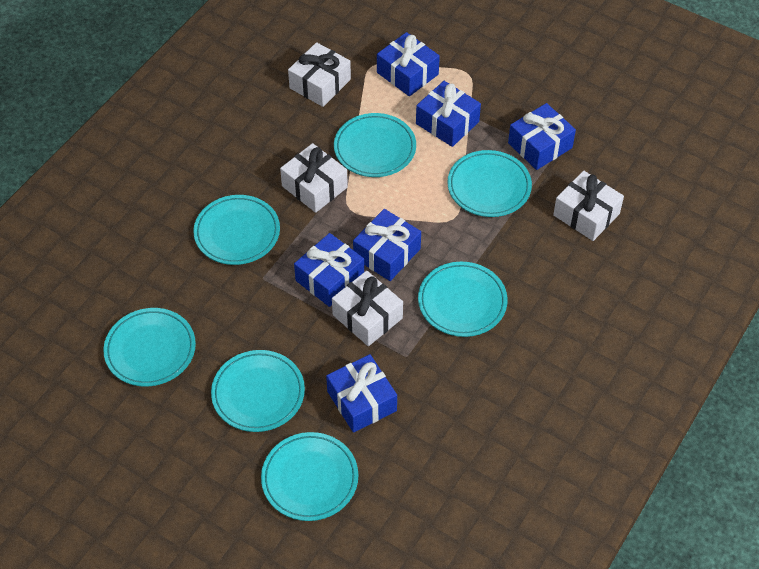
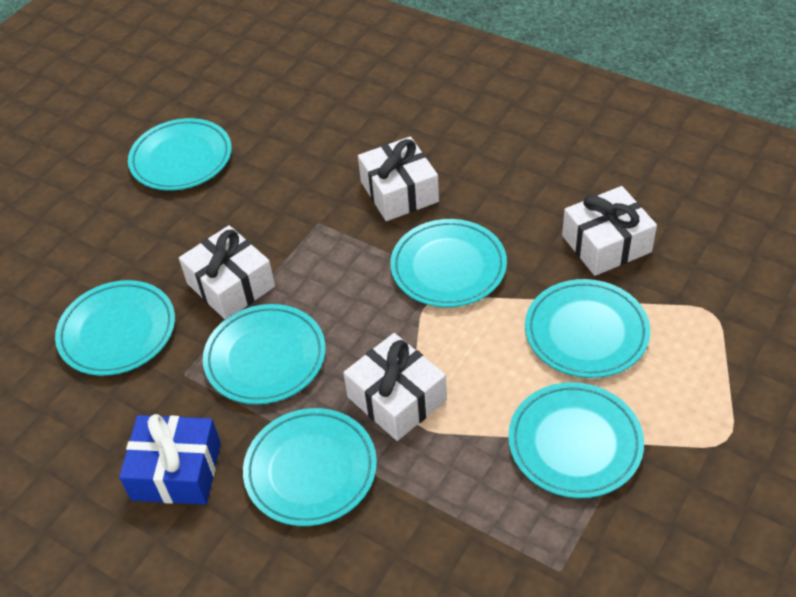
blue gift: 6 -> 1

